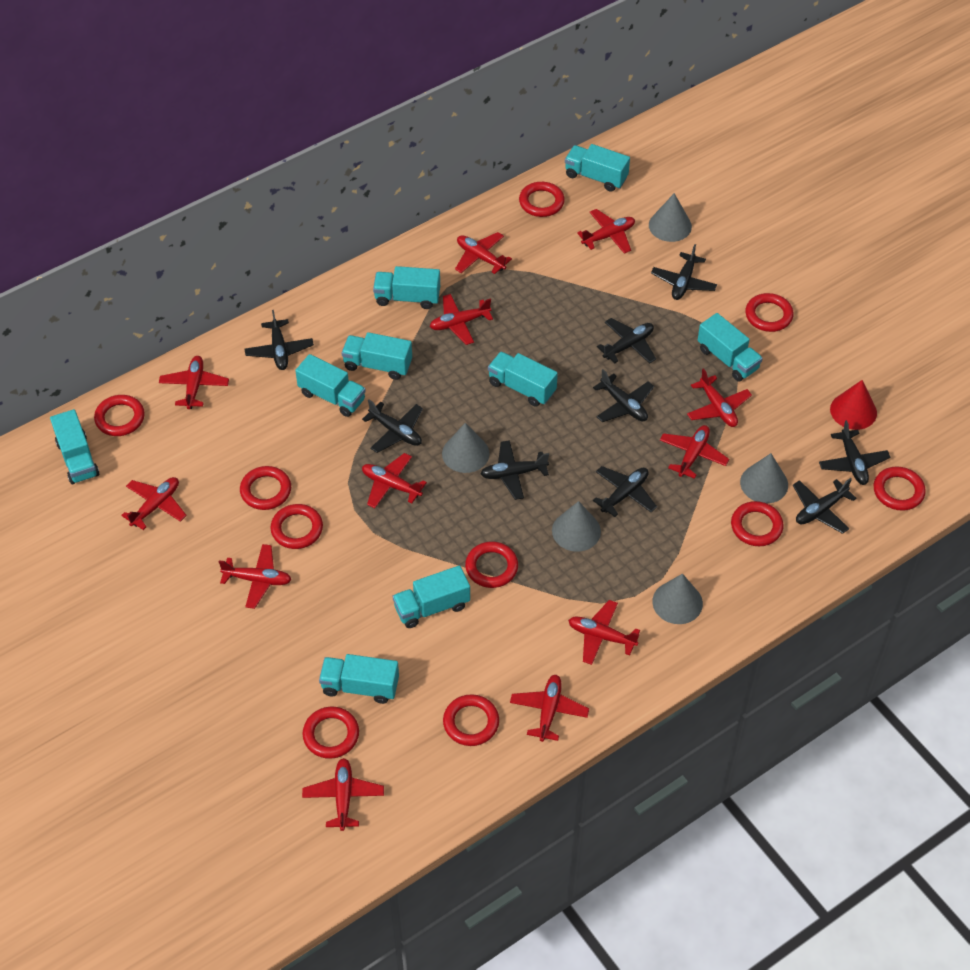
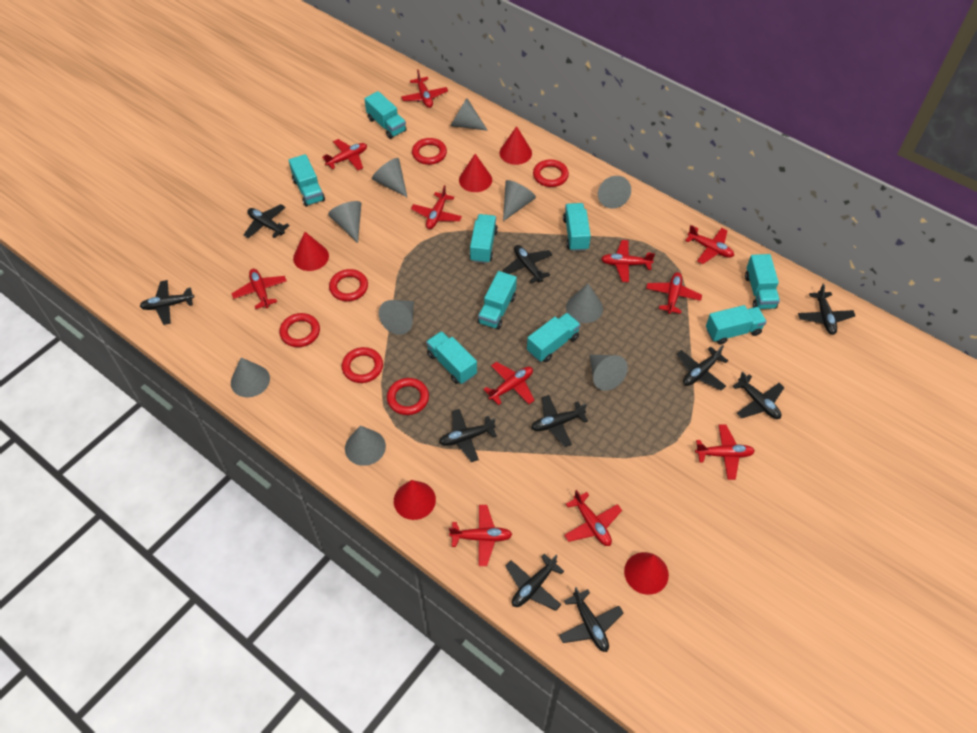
black plane: 9 -> 10
grey cone: 5 -> 10
red cone: 1 -> 5
red plane: 12 -> 11
red ring: 10 -> 6

